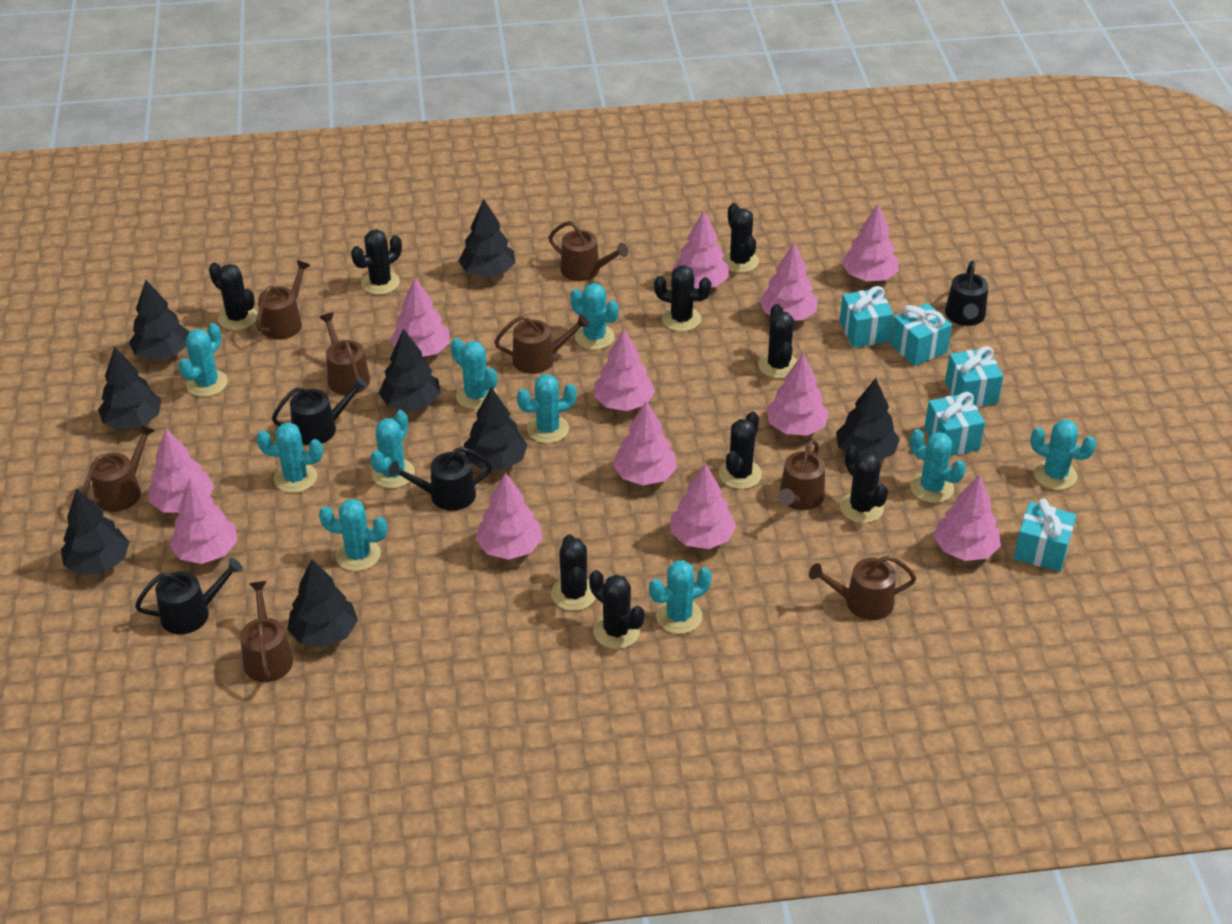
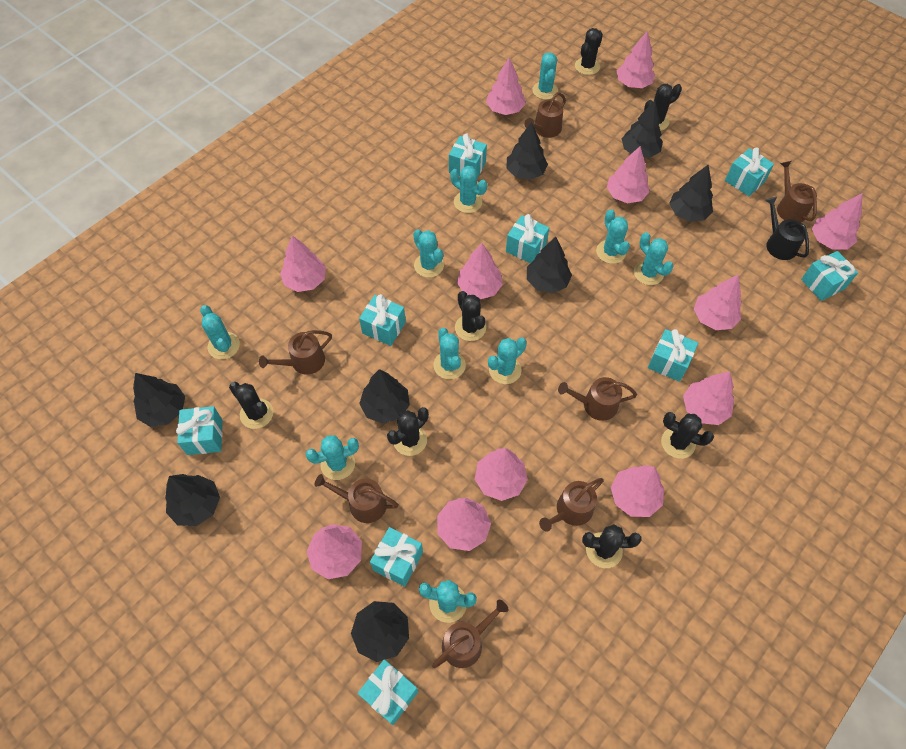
black cactus: 9 -> 7
black watering can: 4 -> 1
brown watering can: 8 -> 7
turquoise gift: 5 -> 9

